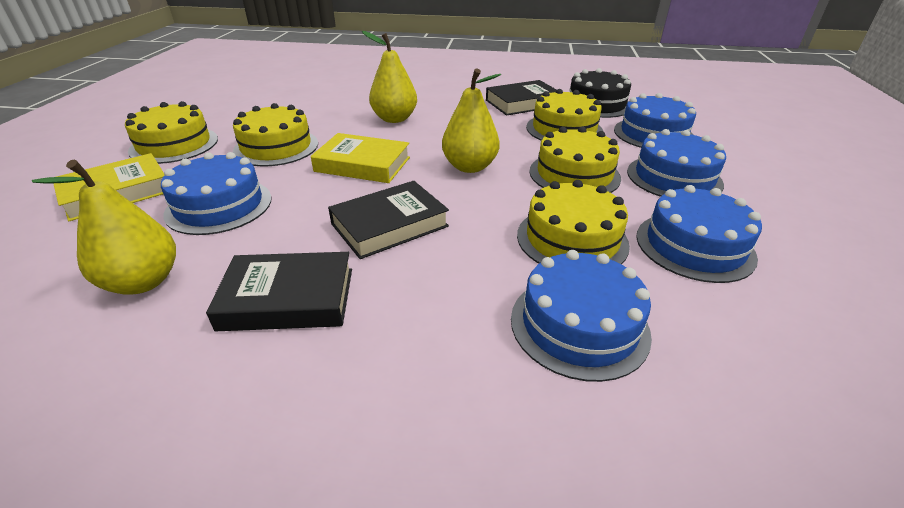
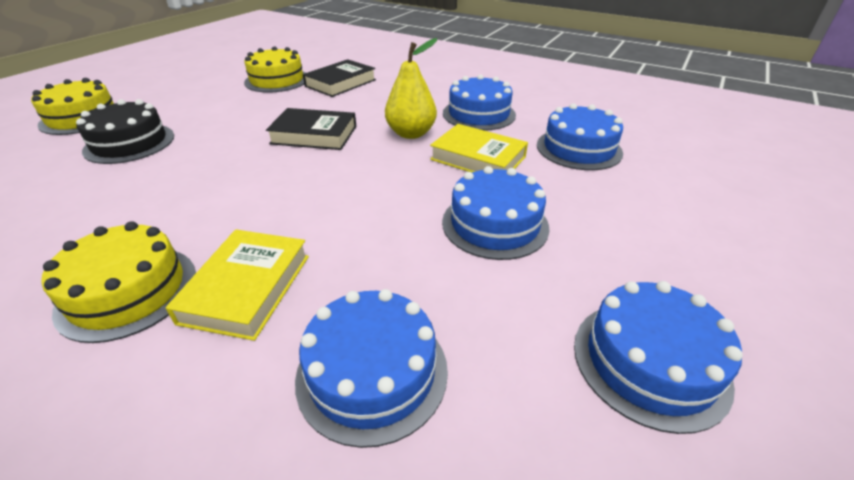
black book: 3 -> 2
yellow cake: 5 -> 3
yellow pear: 3 -> 1

